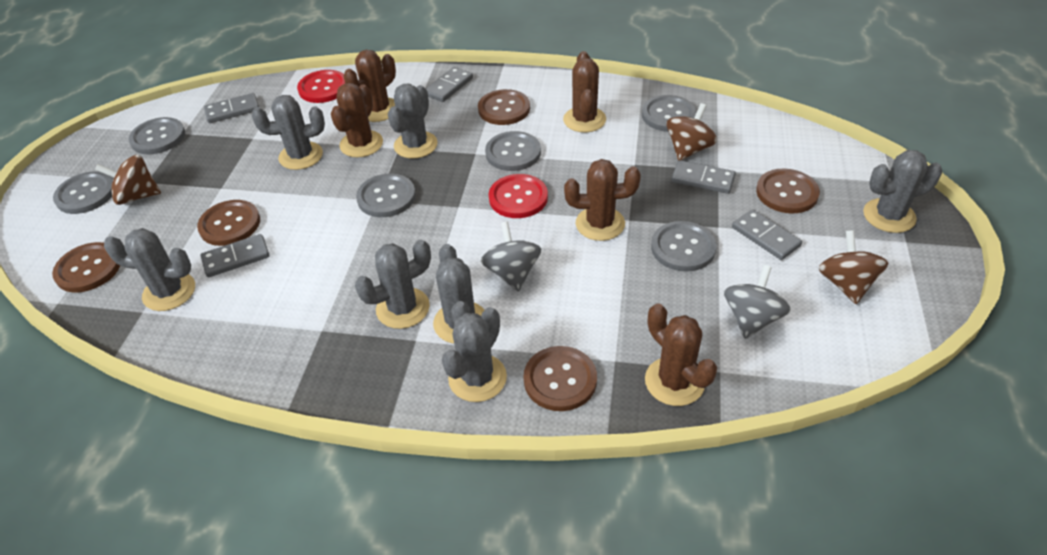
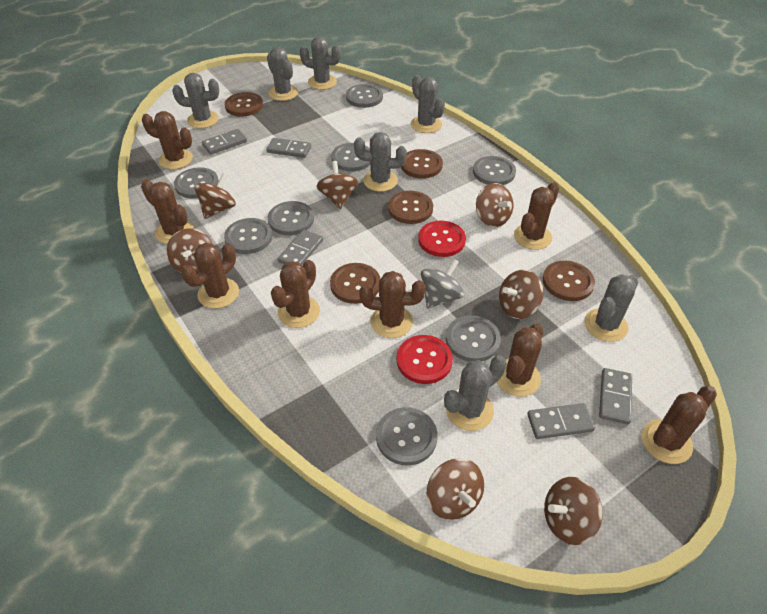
brown cactus: 5 -> 8
brown spinning top: 3 -> 7
grey button: 6 -> 8
grey spinning top: 2 -> 1

